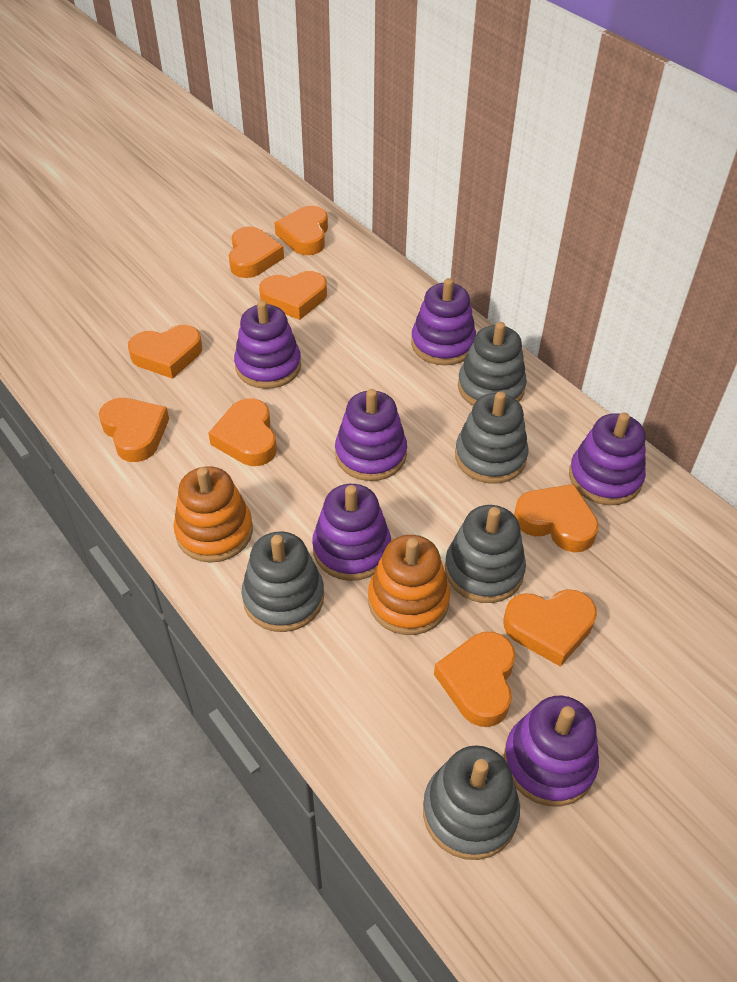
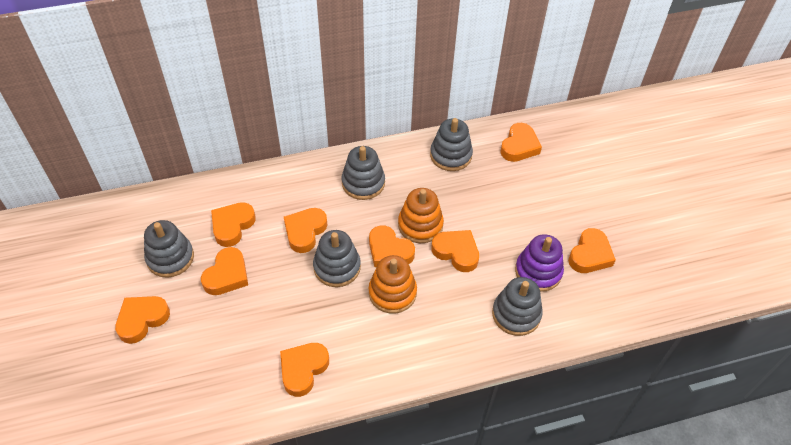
purple stacking toy: 6 -> 1

